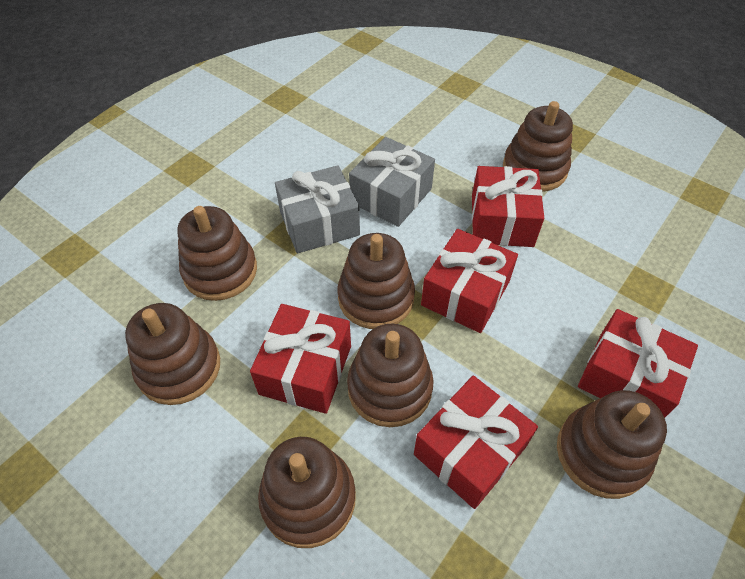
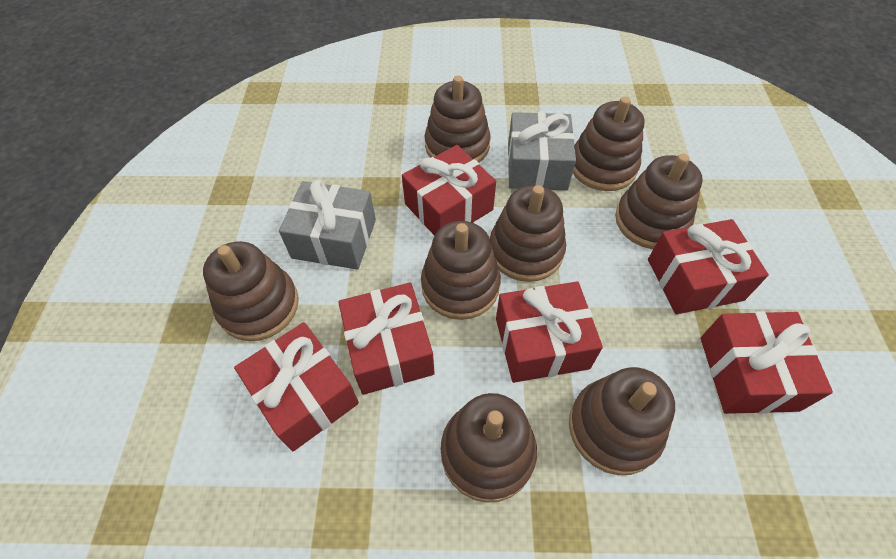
brown stacking toy: 7 -> 8
red gift: 5 -> 6

